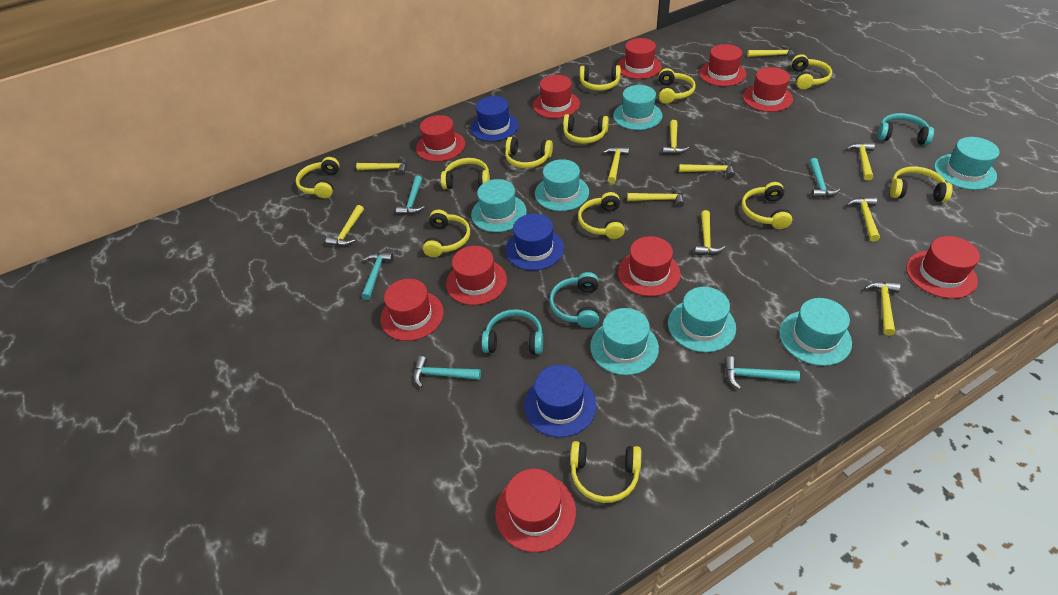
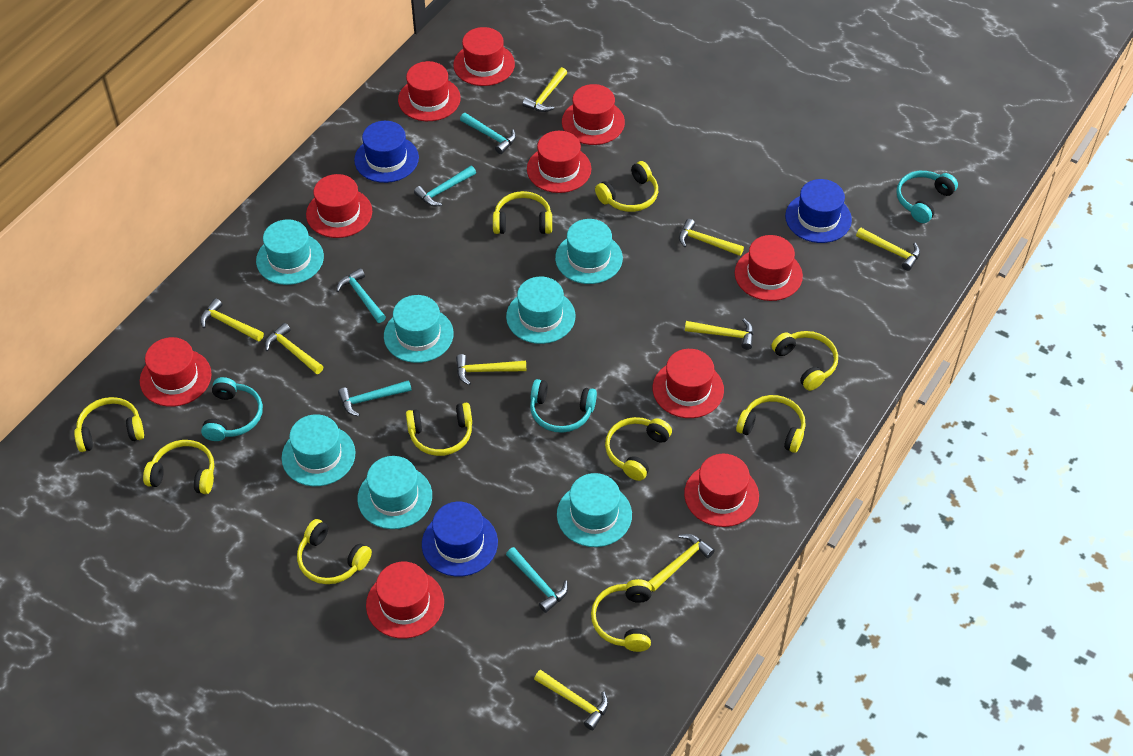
yellow hammer: 11 -> 9
yellow headphones: 12 -> 10

